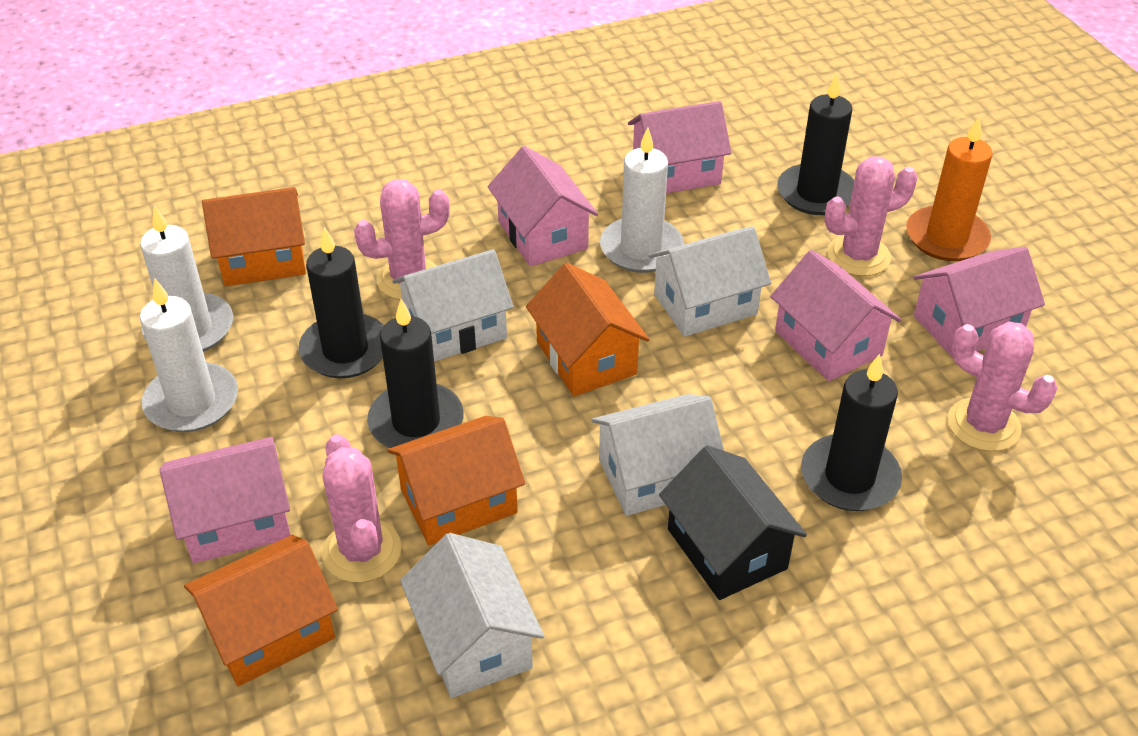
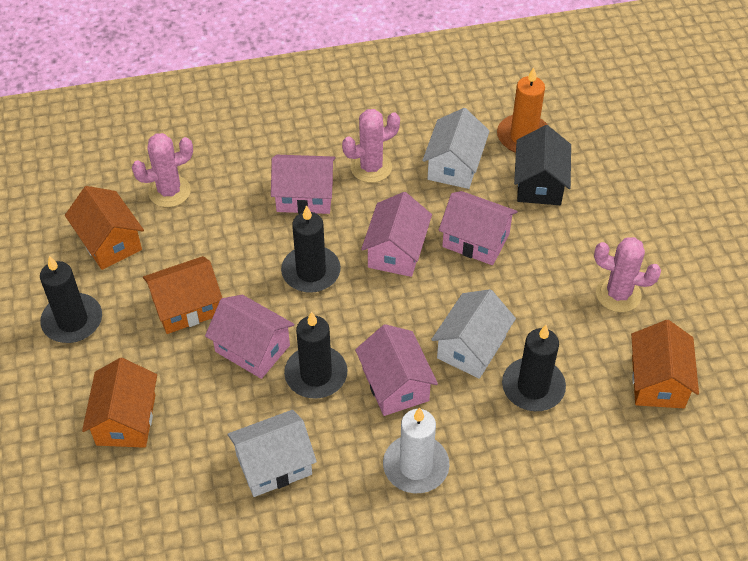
pink cactus: 4 -> 3
white candle: 3 -> 1
white house: 4 -> 3

